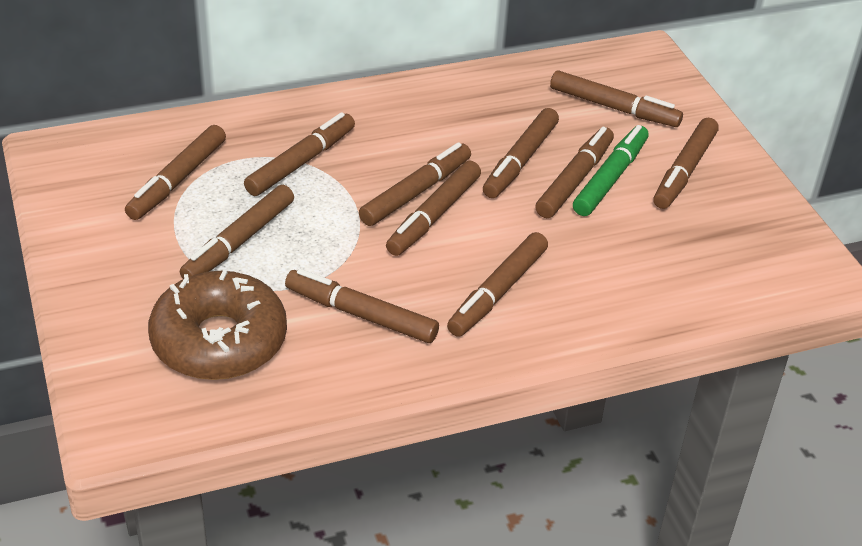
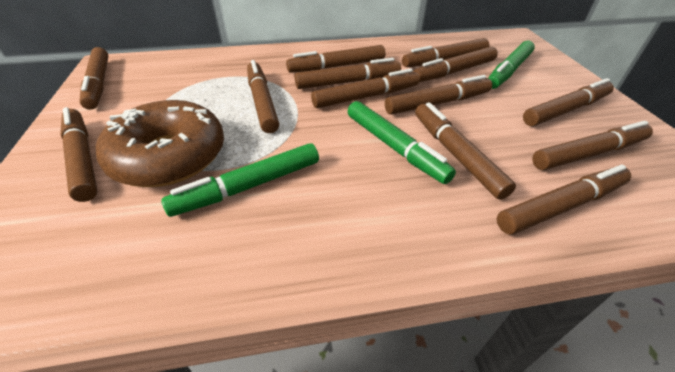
brown marker: 11 -> 13
green marker: 1 -> 3

